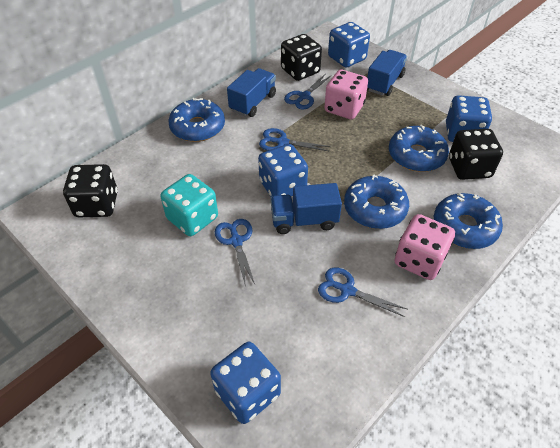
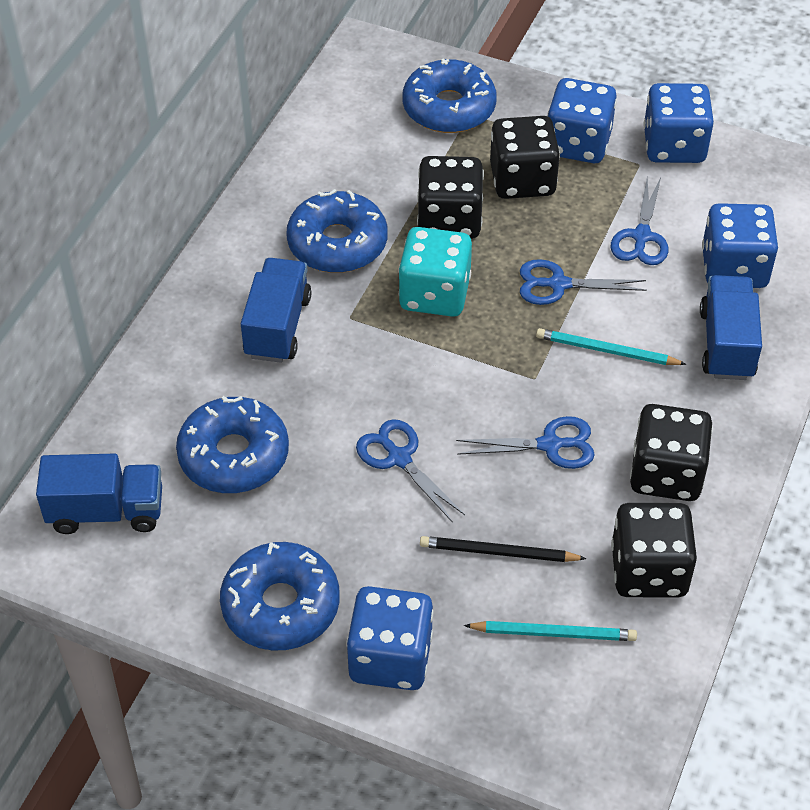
black dice: 3 -> 4
black pencil: 0 -> 1
pink dice: 2 -> 0
turquoise pencil: 0 -> 2

